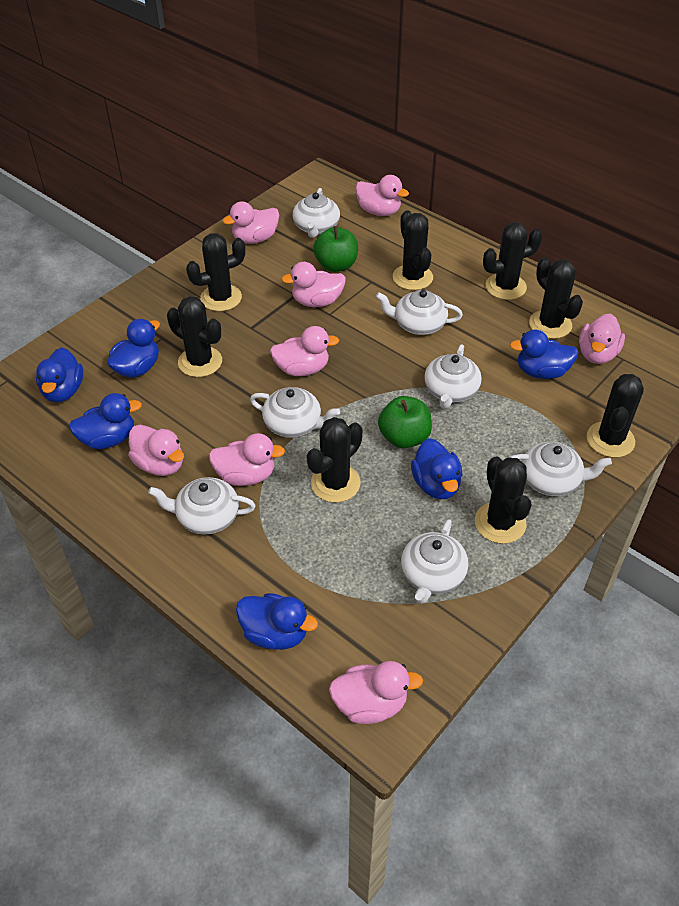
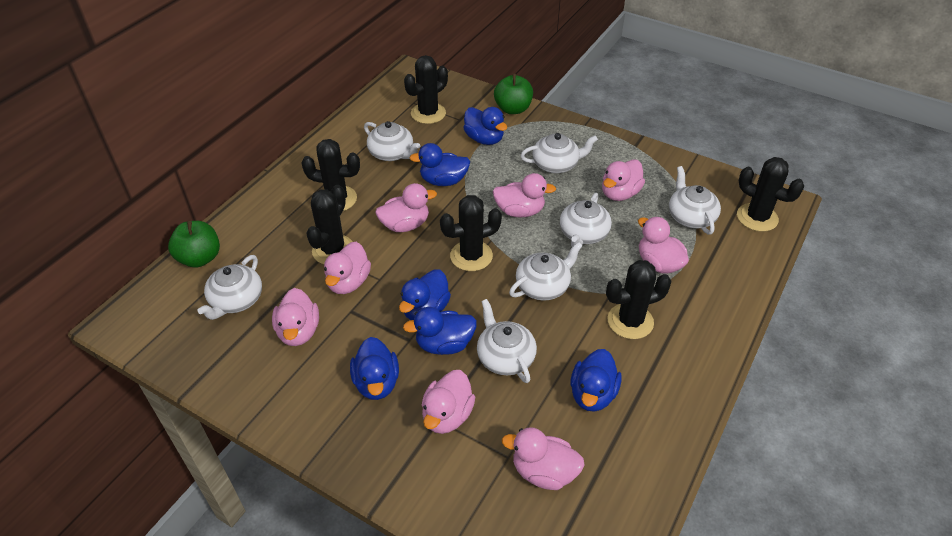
black cactus: 8 -> 6

